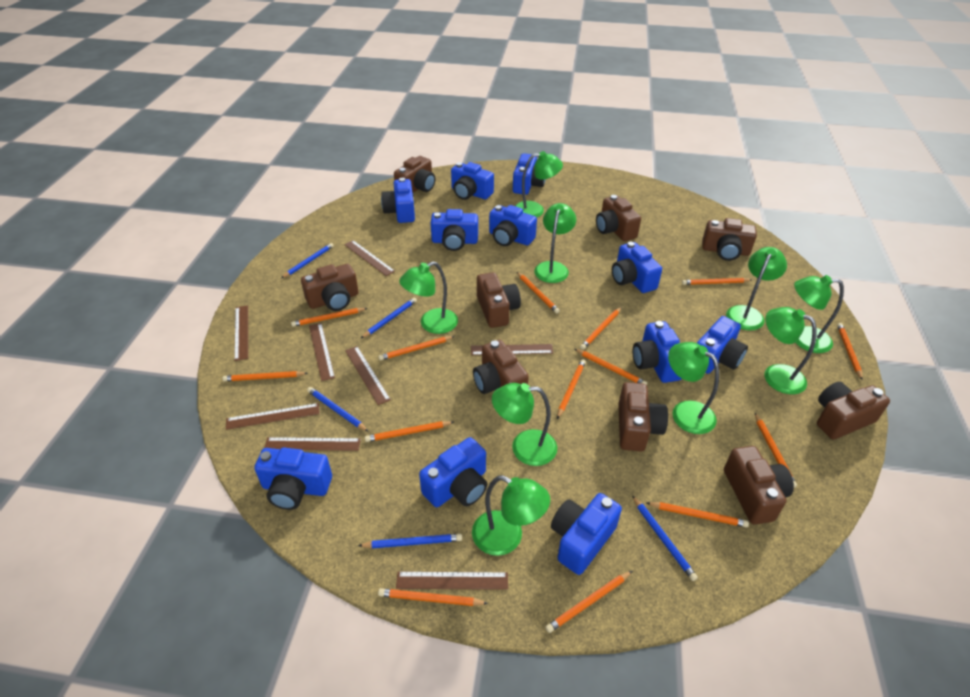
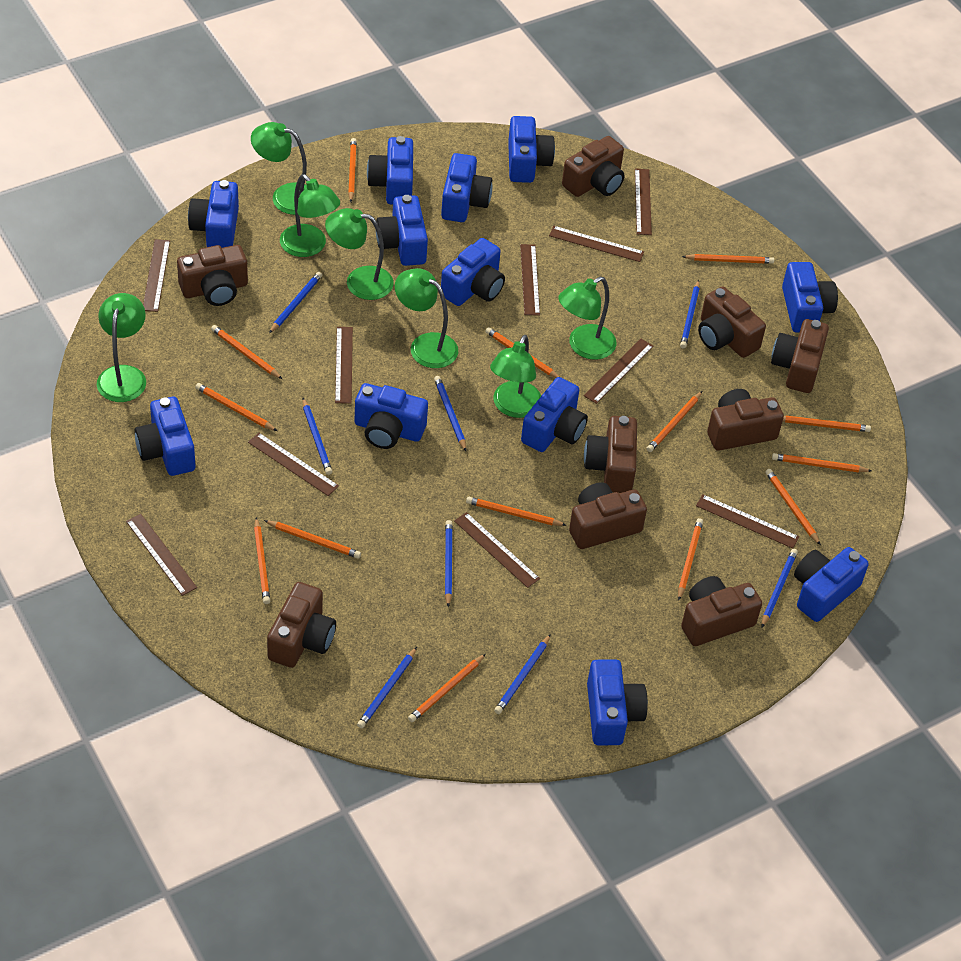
blue camera: 11 -> 12
blue pencil: 5 -> 8
brown ruler: 8 -> 10
green lamp: 9 -> 7

